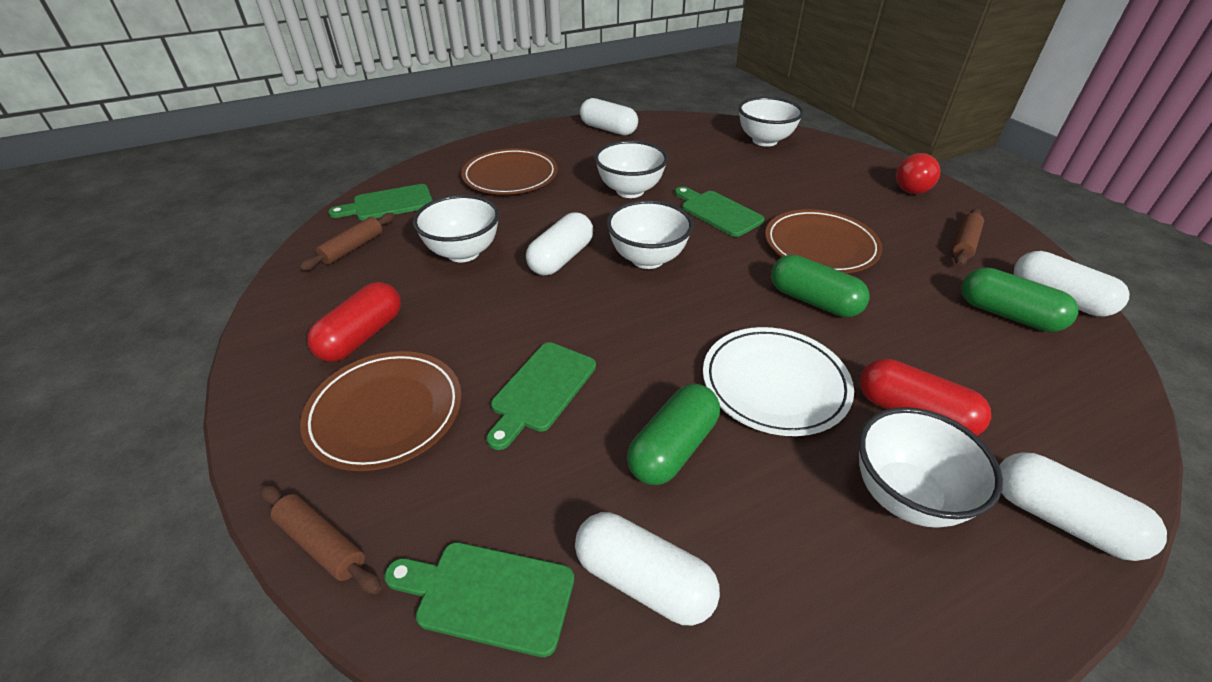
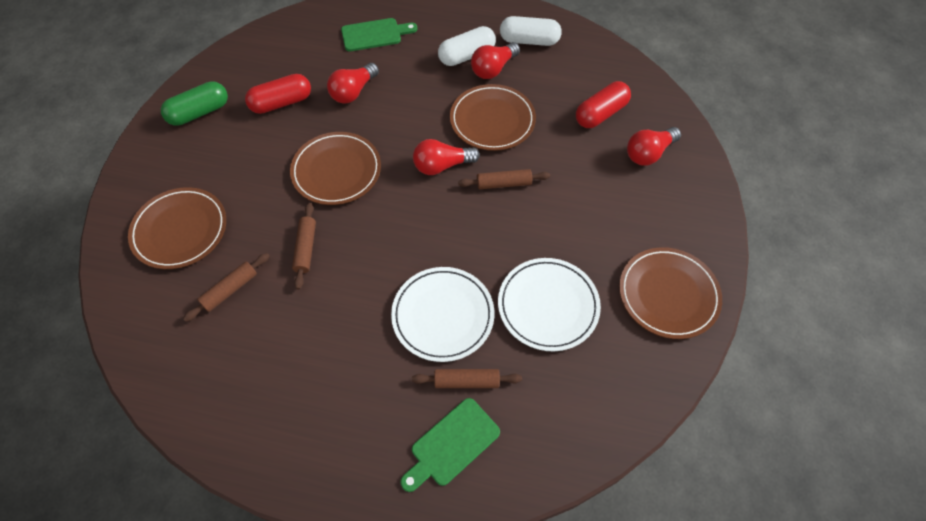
brown plate: 3 -> 4
brown rolling pin: 3 -> 4
green capsule: 3 -> 1
green cutting board: 4 -> 2
red light bulb: 1 -> 4
white bowl: 5 -> 0
white capsule: 5 -> 2
white plate: 1 -> 2

